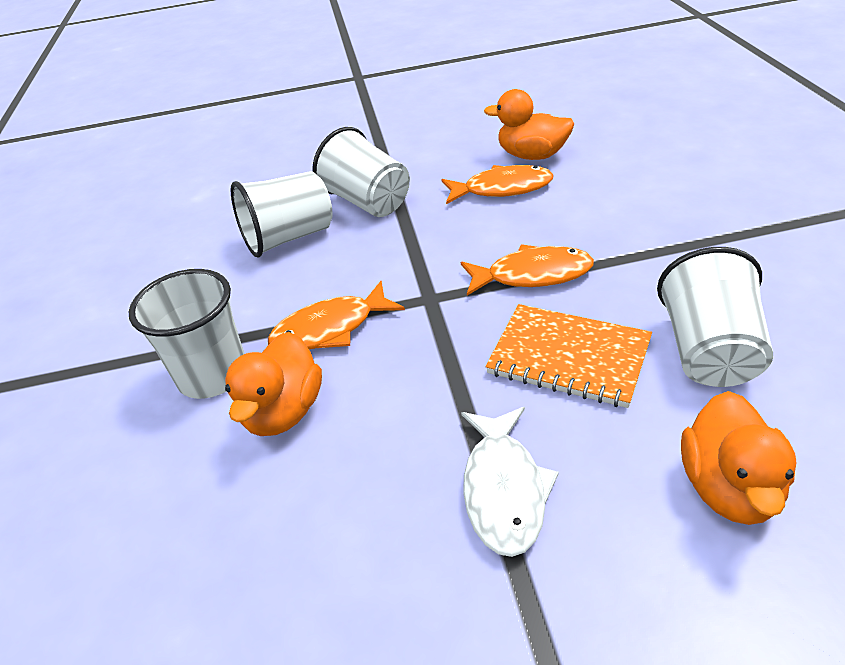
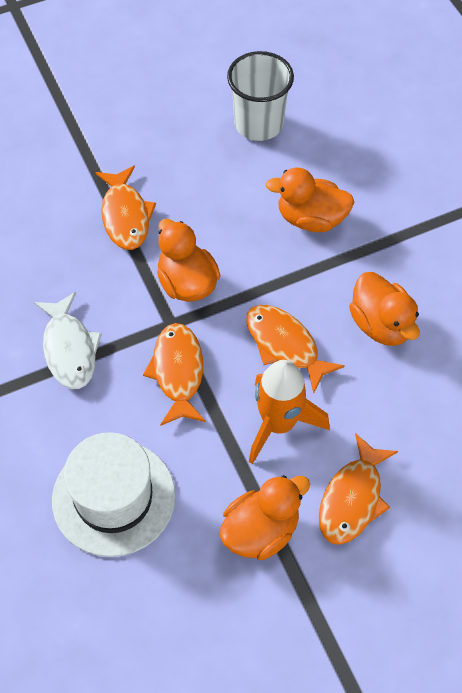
orange duck: 3 -> 4
orange fish: 3 -> 4
orange notebook: 1 -> 0
orange rocket: 0 -> 1
white cup: 4 -> 1
white hat: 0 -> 1

